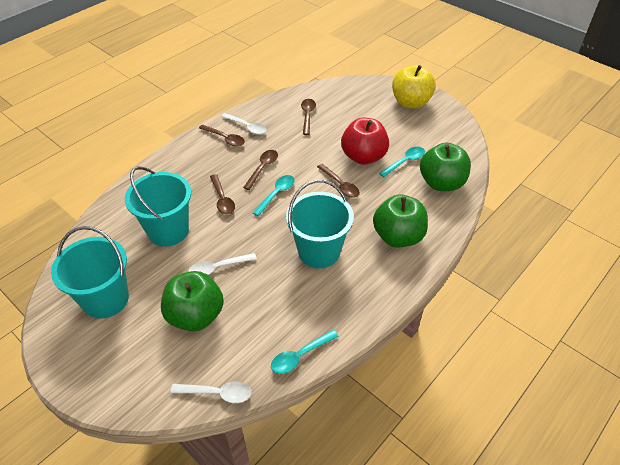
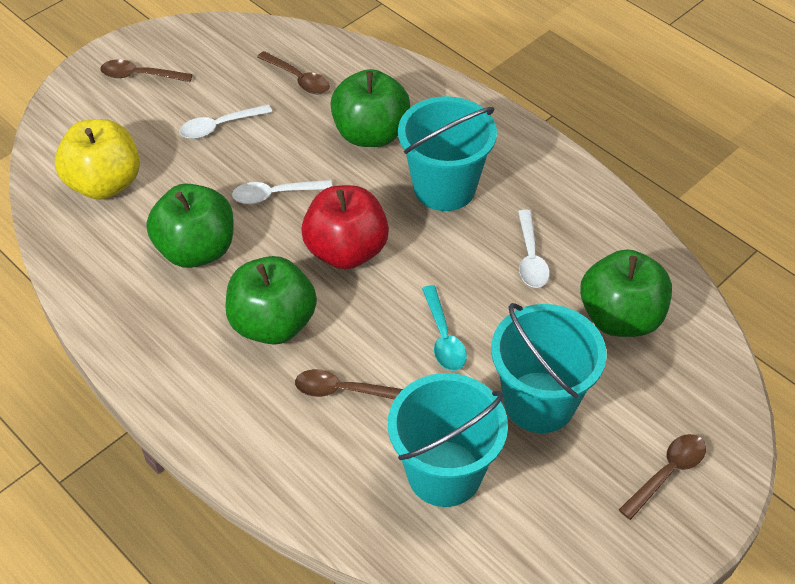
brown spoon: 5 -> 4
green apple: 3 -> 4
turquoise spoon: 3 -> 1

